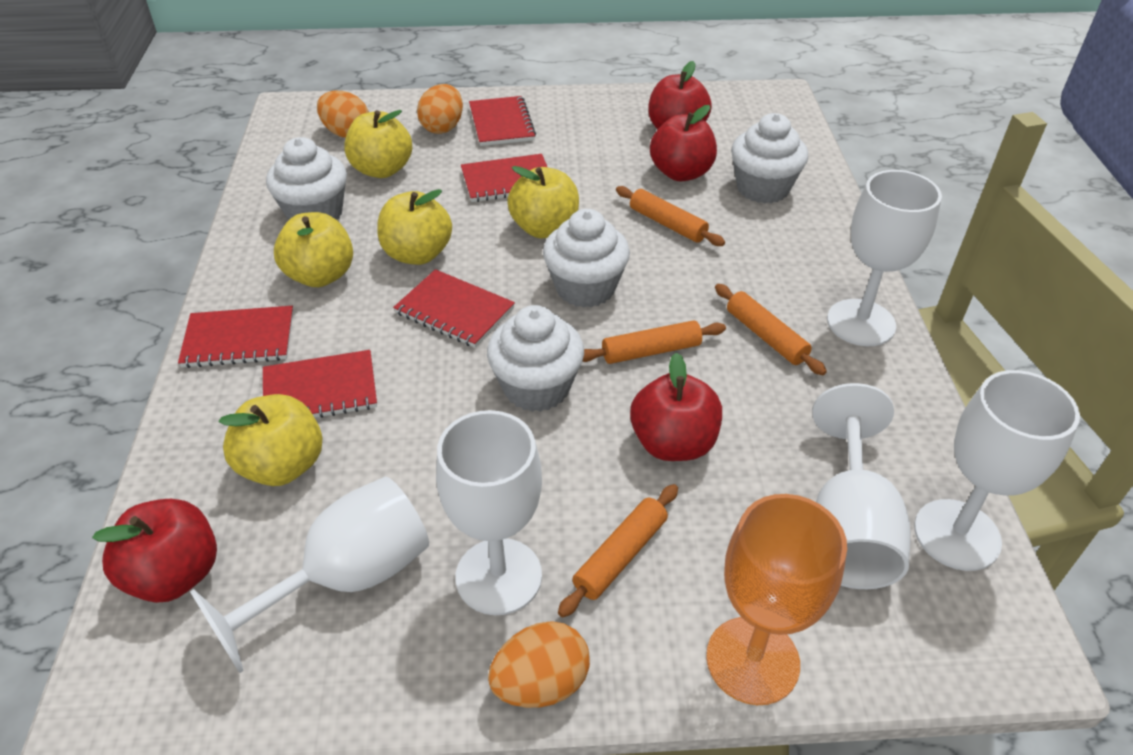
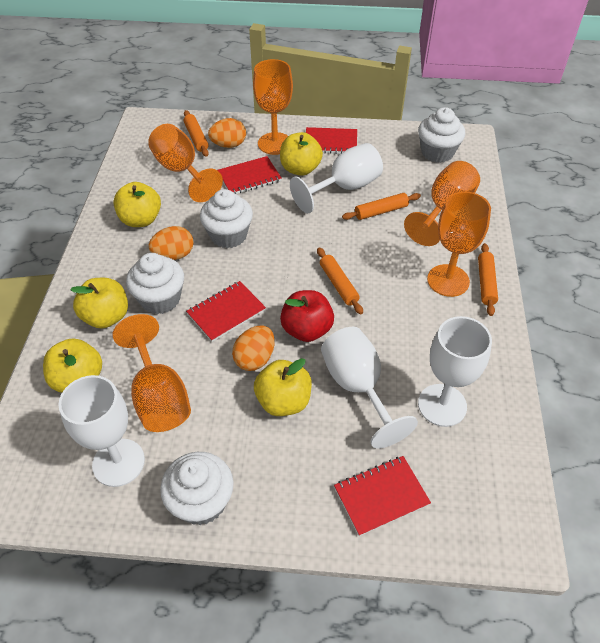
orange goblet: 1 -> 5
red apple: 4 -> 1
red notebook: 5 -> 4
white goblet: 5 -> 4

